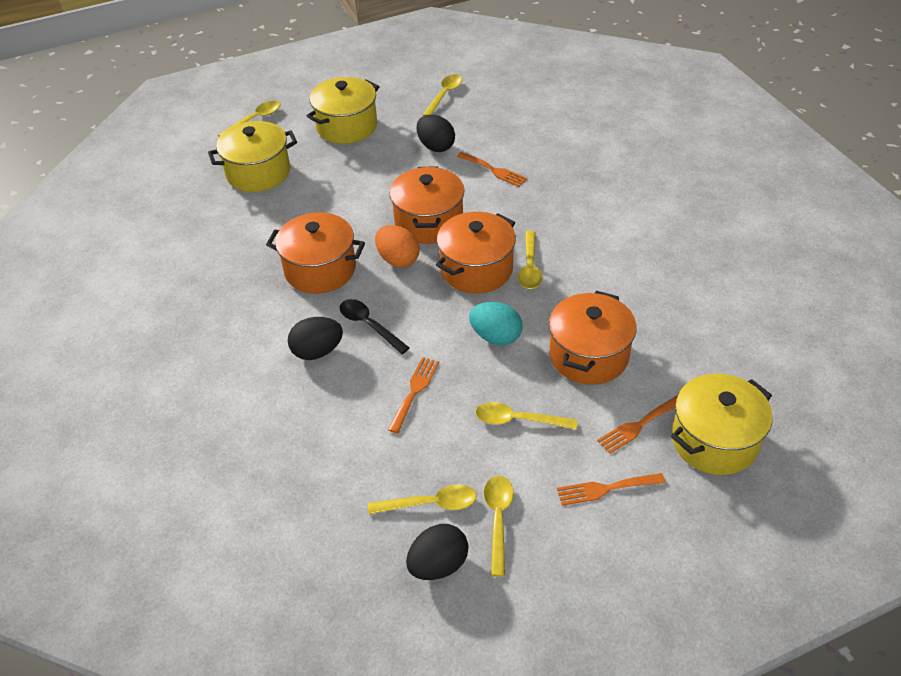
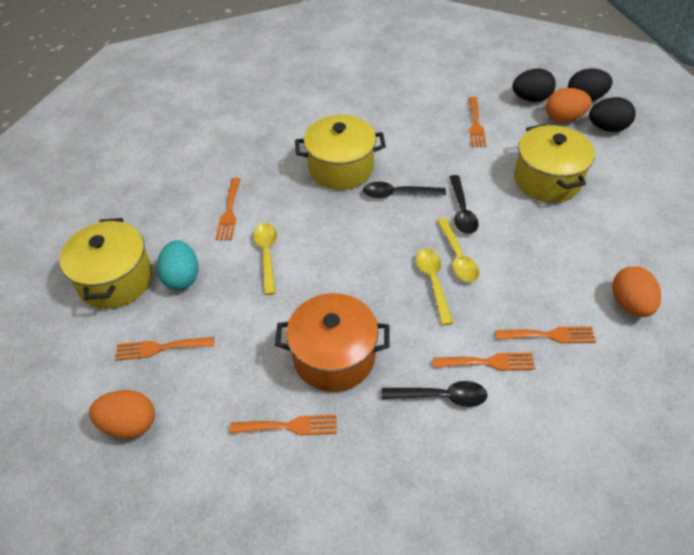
black spoon: 1 -> 3
orange egg: 1 -> 3
orange fork: 4 -> 6
orange pot: 4 -> 1
yellow spoon: 6 -> 3

